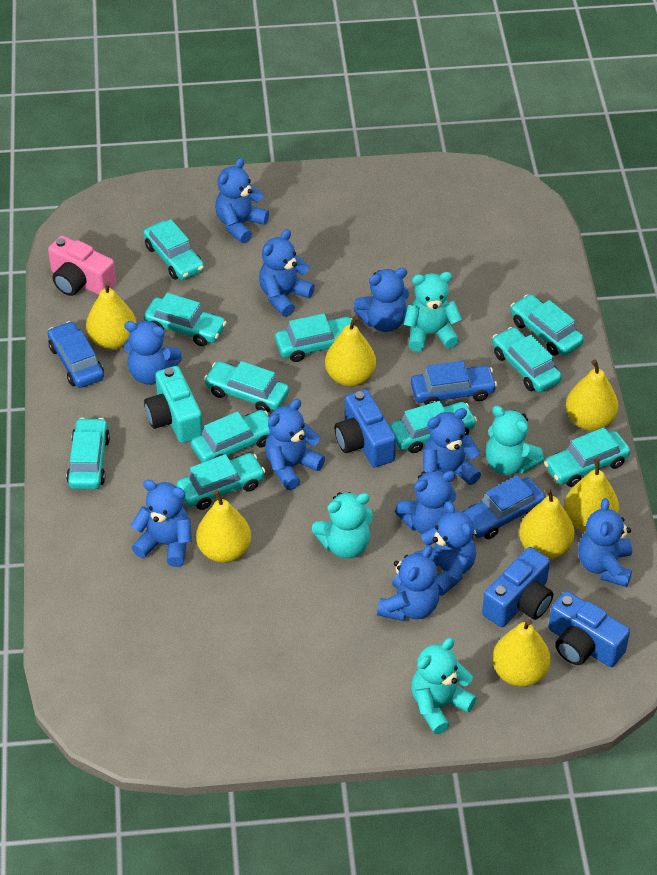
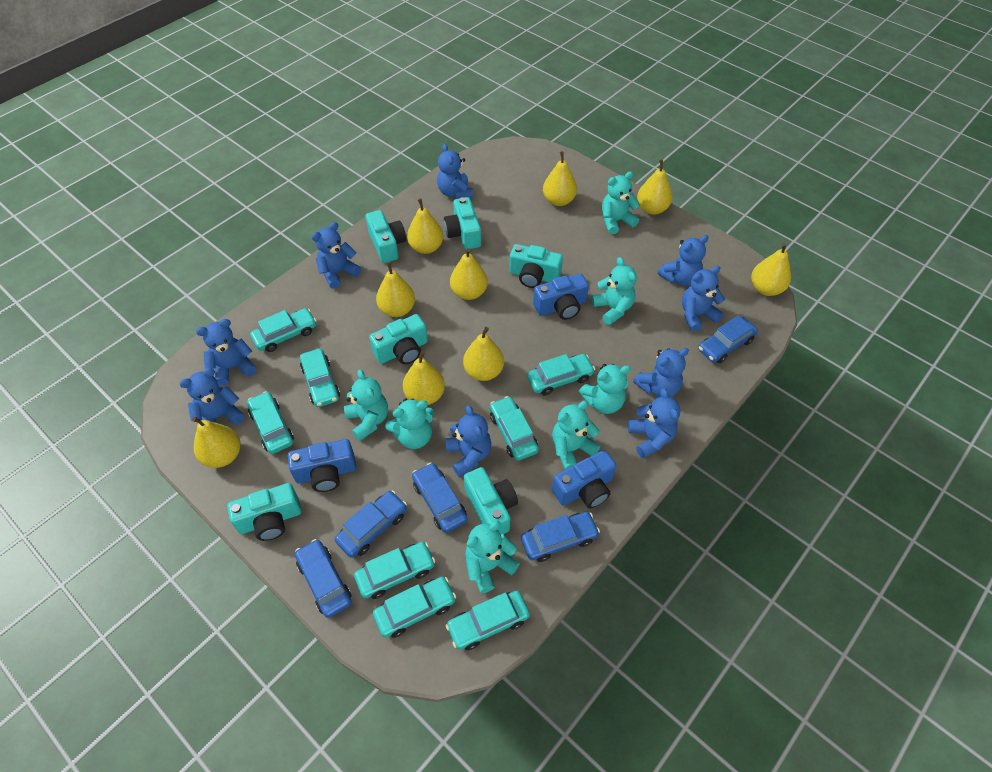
blue car: 3 -> 5
blue teddy bear: 11 -> 9
pink camera: 1 -> 0
turquoise camera: 1 -> 6
turquoise car: 11 -> 8
turquoise teddy bear: 4 -> 7
yellow pear: 7 -> 9

